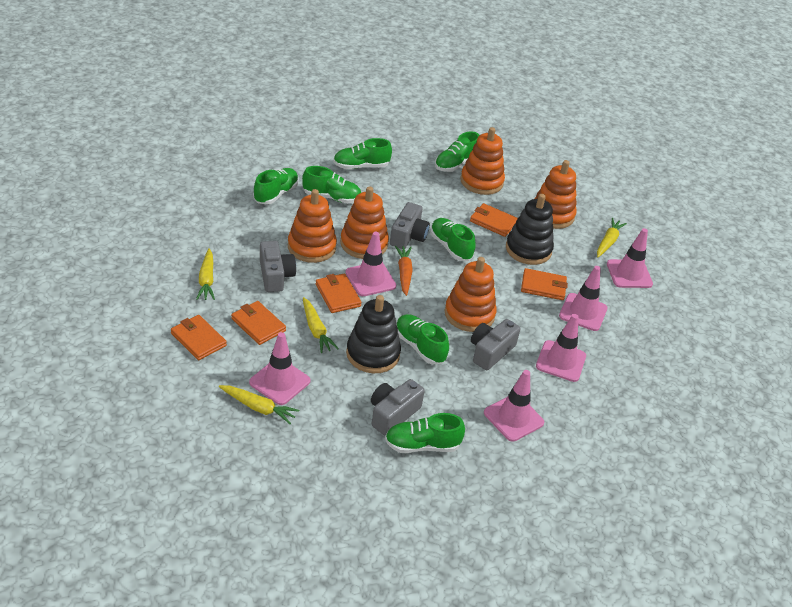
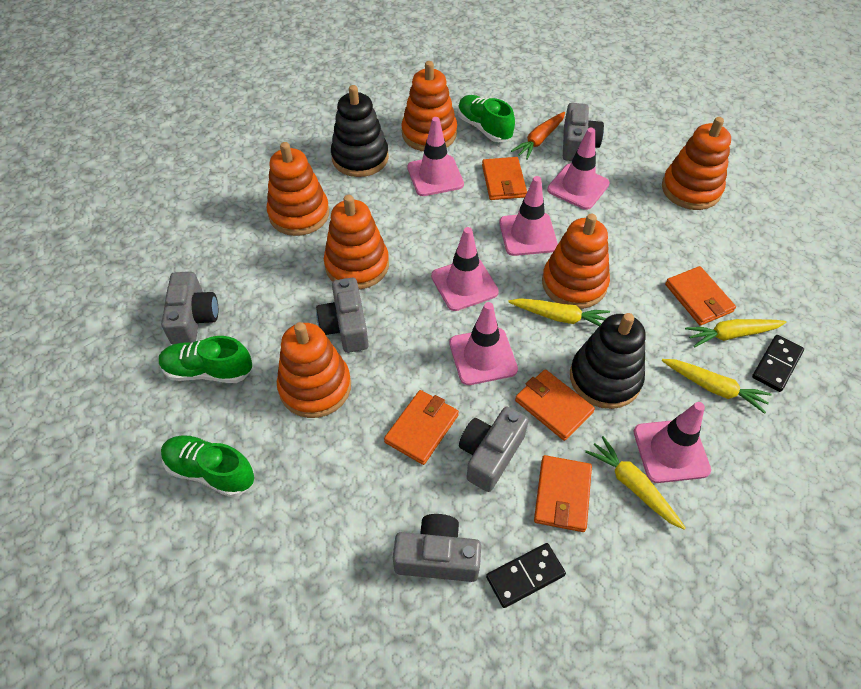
black domino: 0 -> 2
green shoe: 7 -> 3
grey camera: 4 -> 5
orange stacking toy: 5 -> 6

